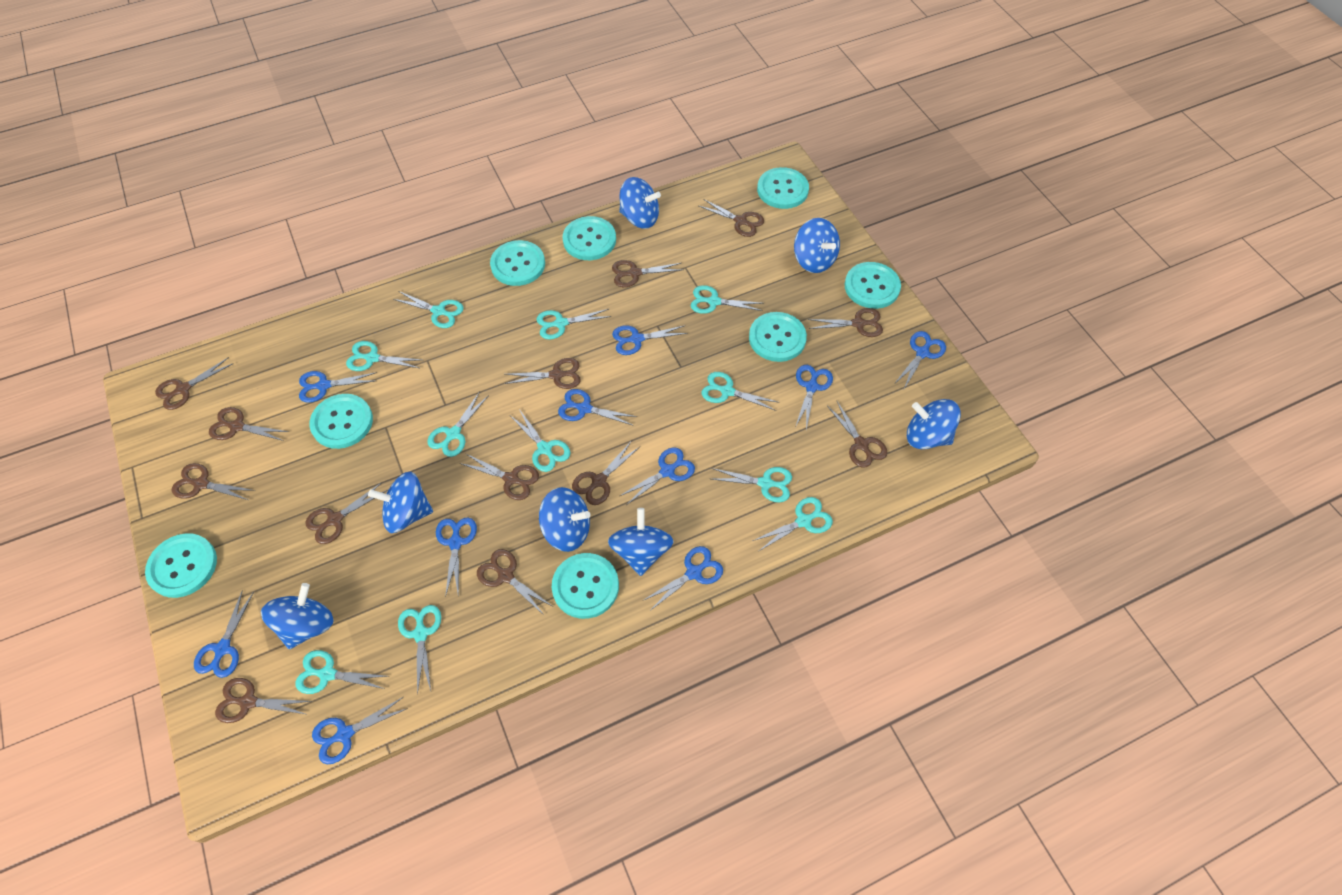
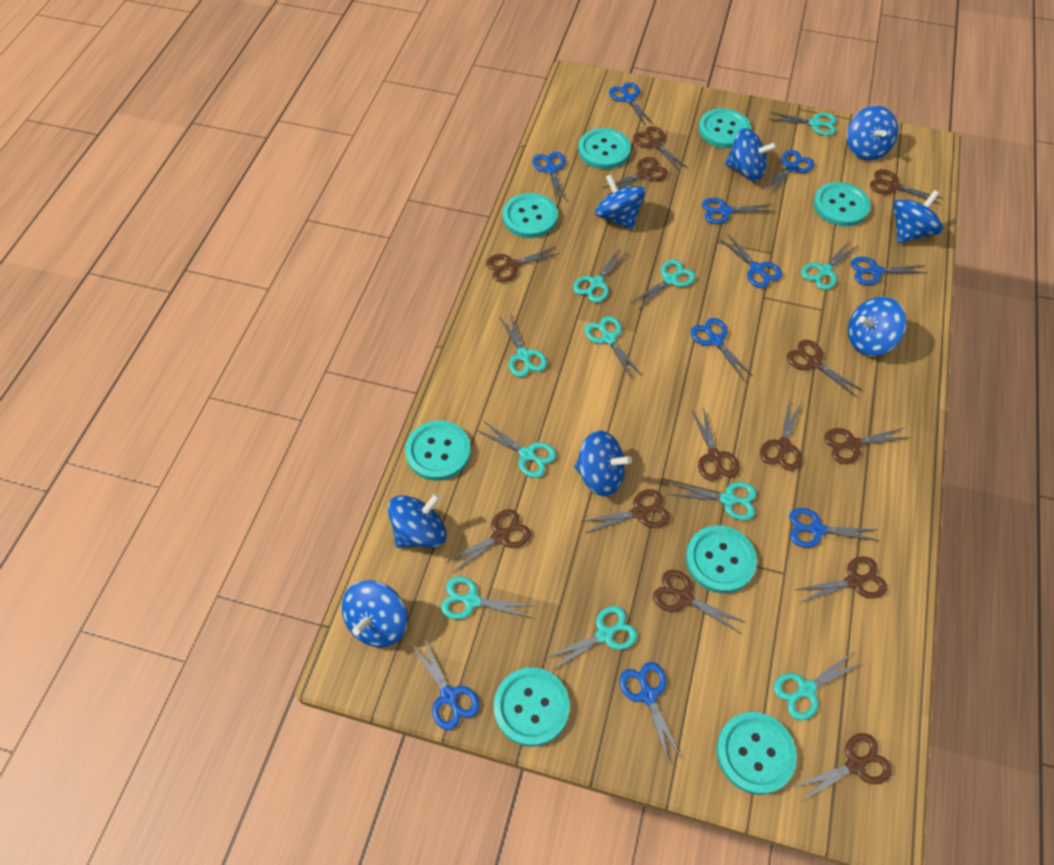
blue spinning top: 7 -> 8

